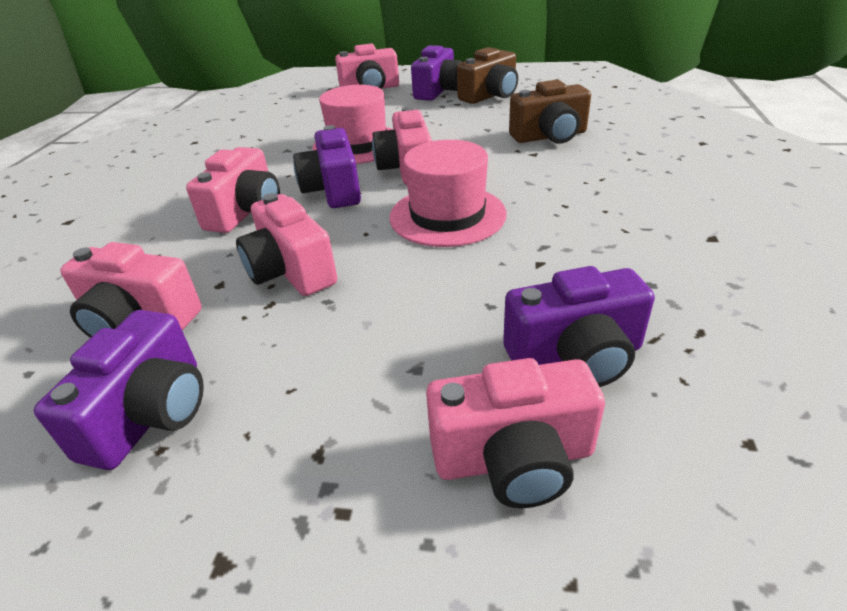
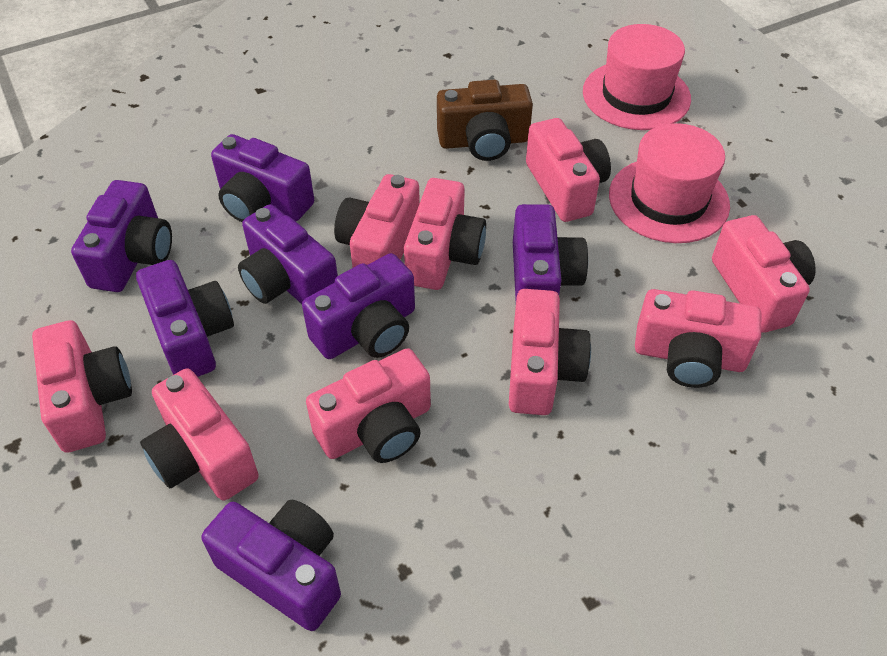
brown camera: 2 -> 1
pink camera: 6 -> 9
purple camera: 4 -> 7

